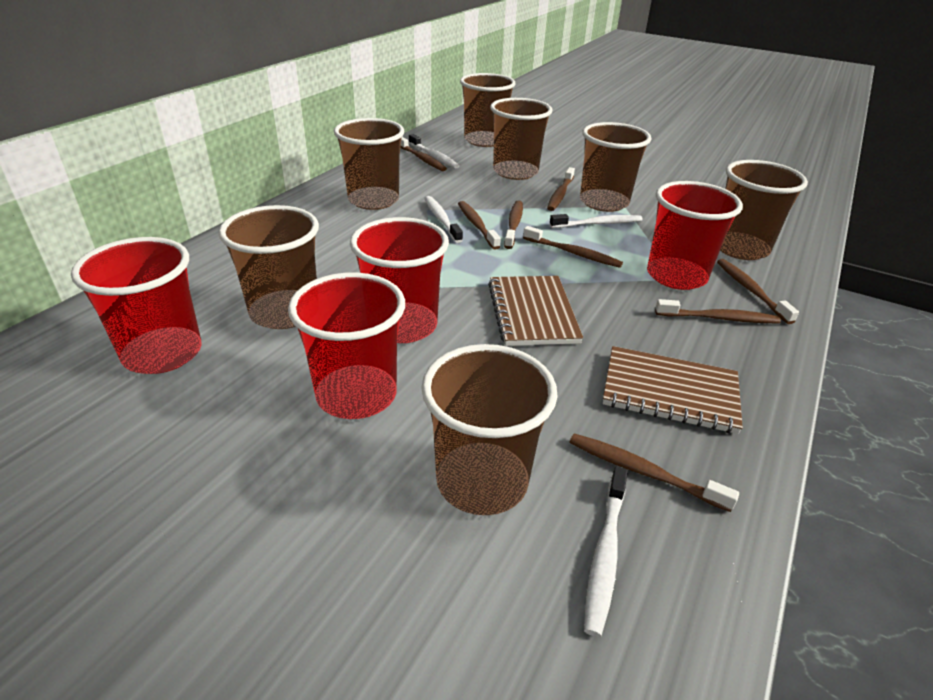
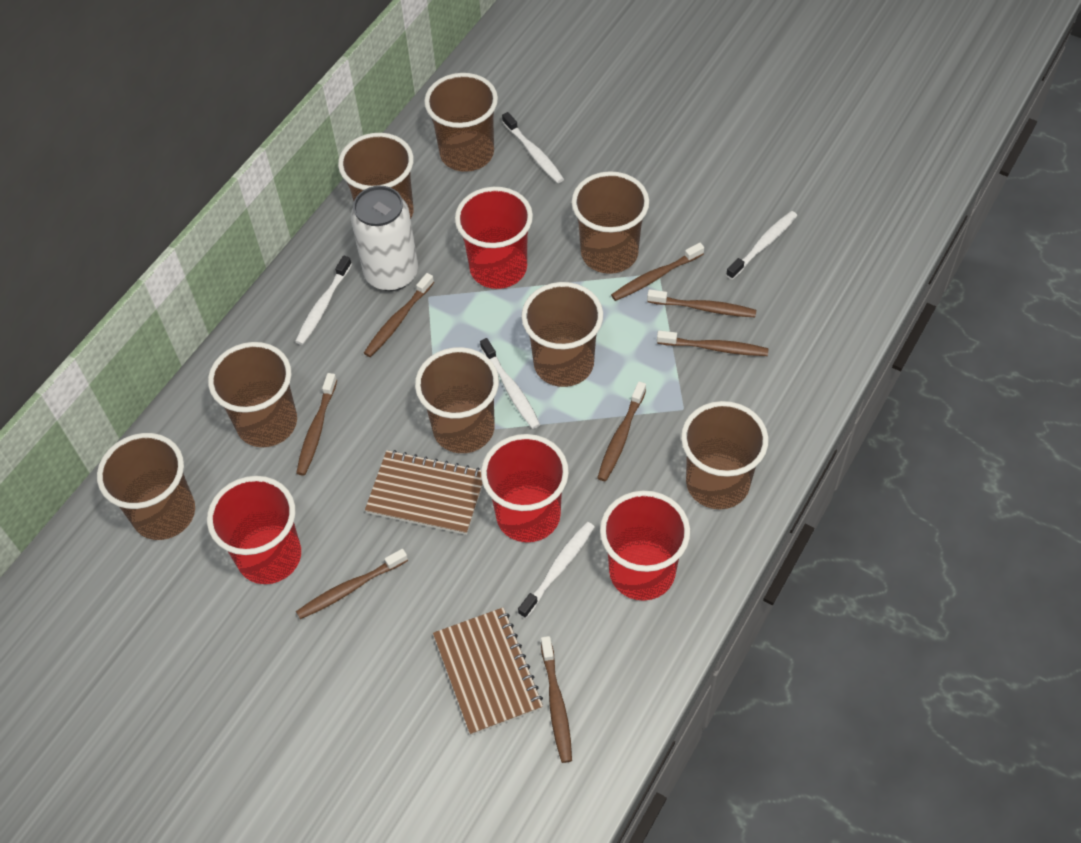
brown cup: 7 -> 8
white can: 0 -> 1
white toothbrush: 4 -> 5

